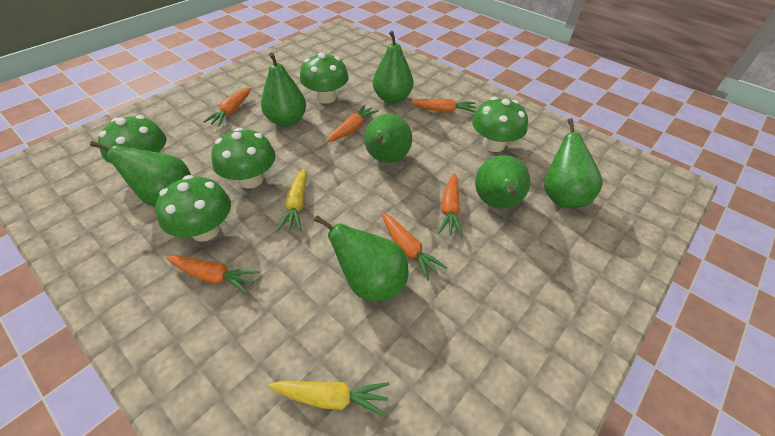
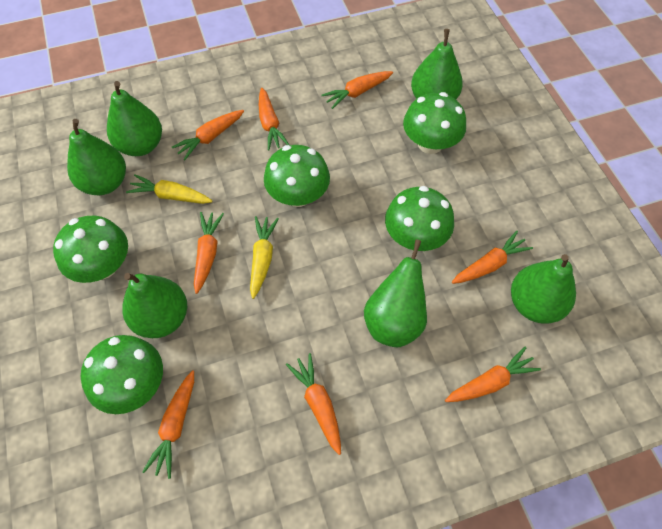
green pear: 7 -> 6
orange carrot: 6 -> 8

